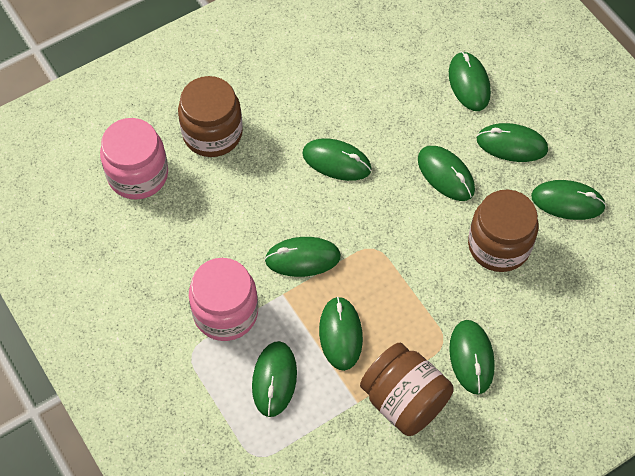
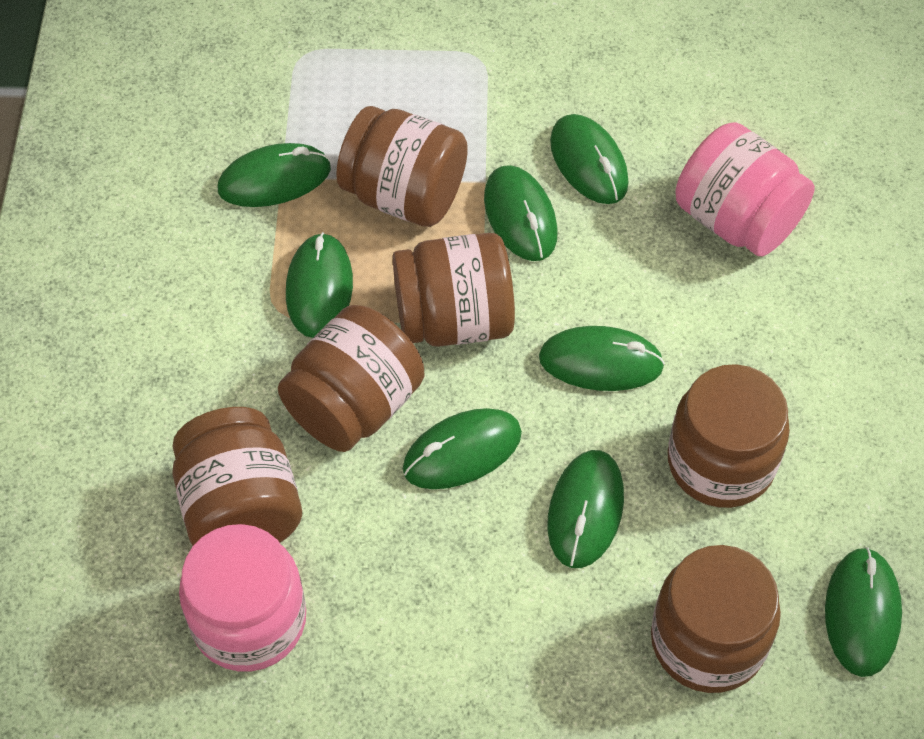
brown jar: 3 -> 6
green mouse: 9 -> 8

